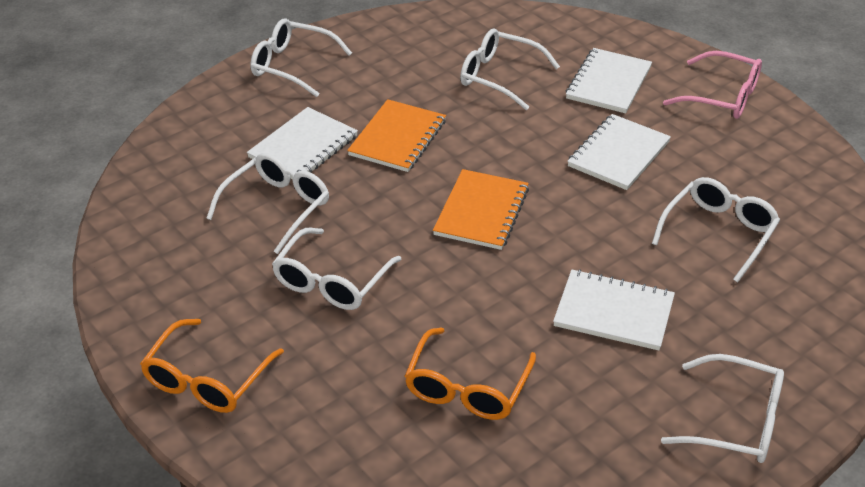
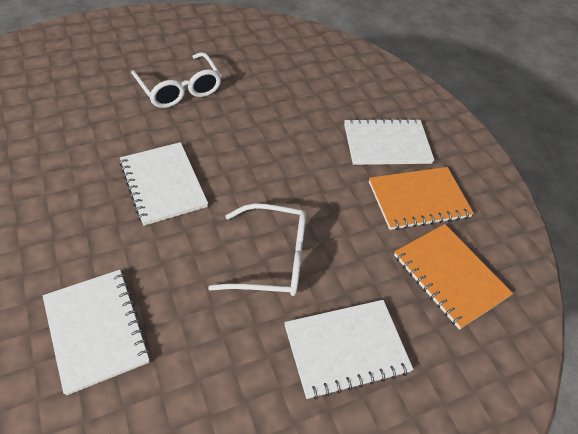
orange glasses: 2 -> 0
pink glasses: 1 -> 0
white glasses: 6 -> 2

